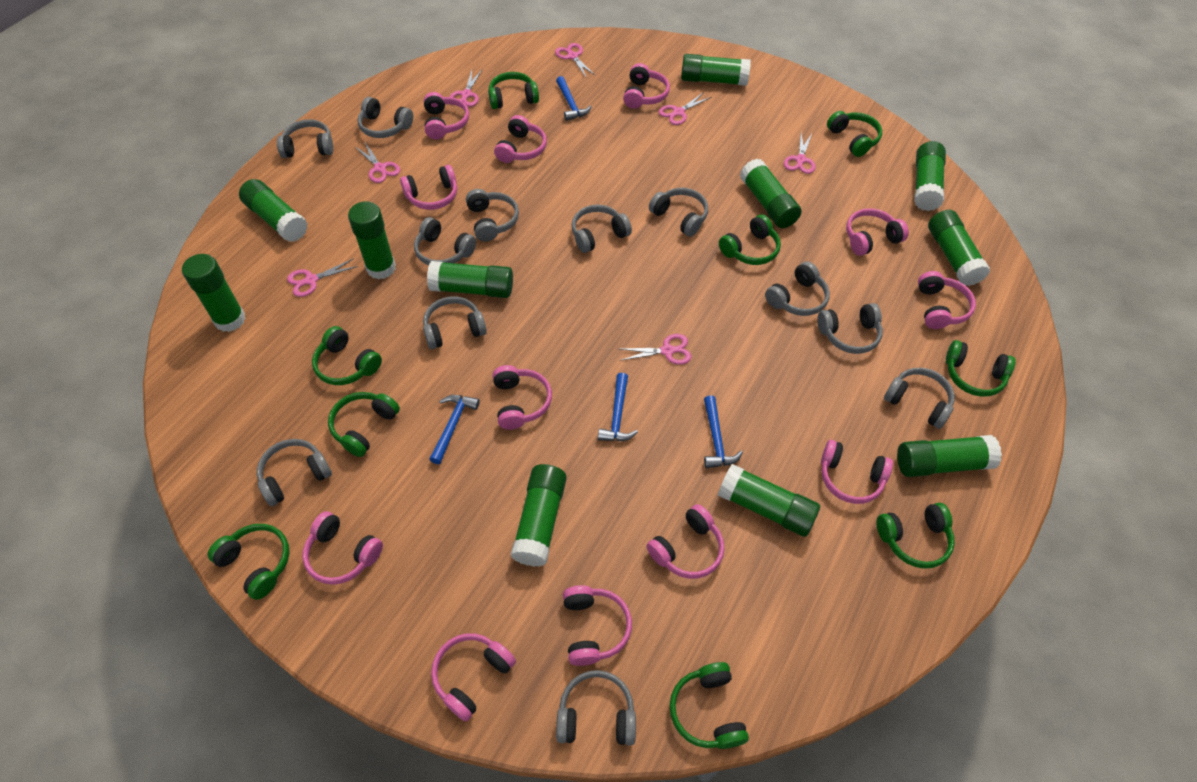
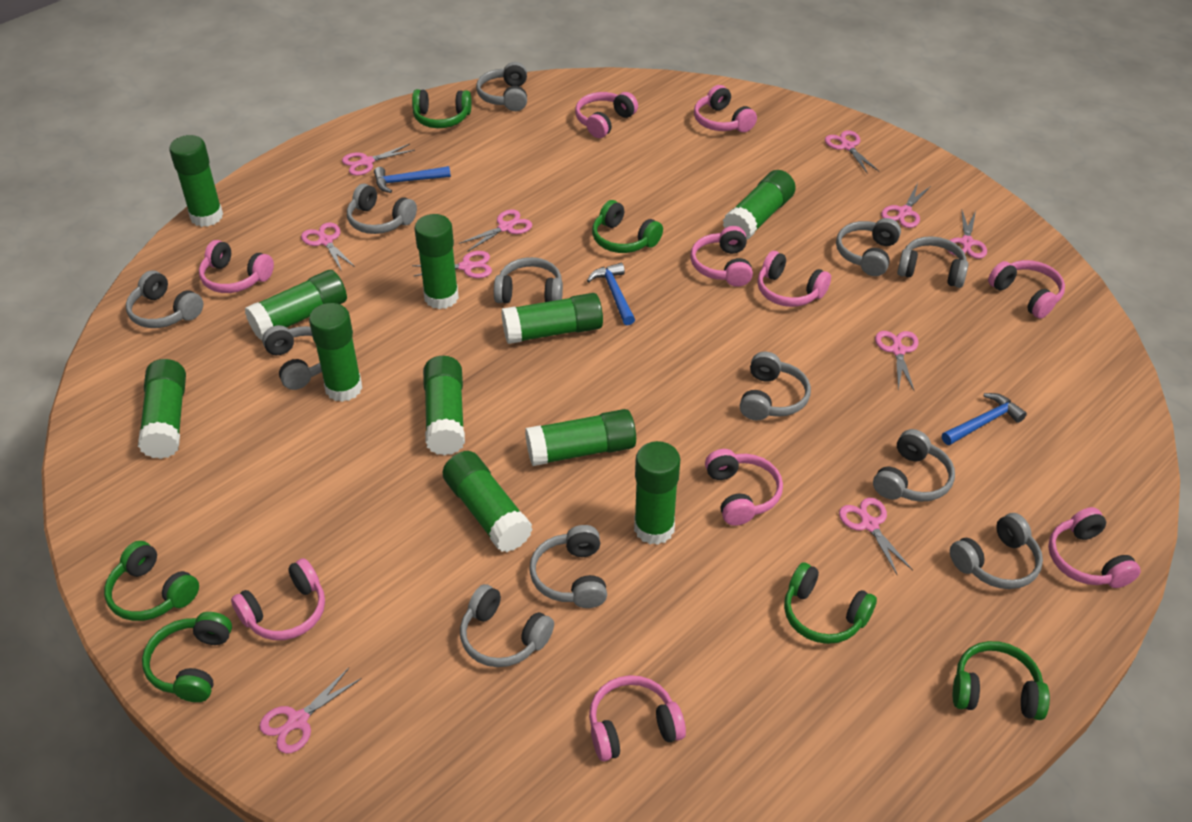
blue hammer: 4 -> 3
green headphones: 9 -> 6
pink headphones: 12 -> 10
pink scissors: 7 -> 10

